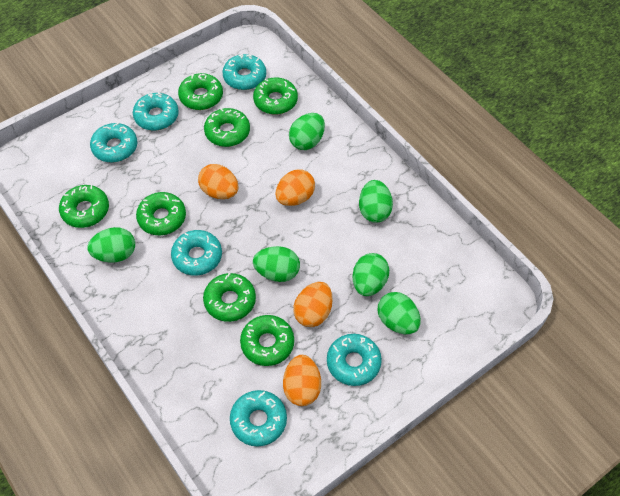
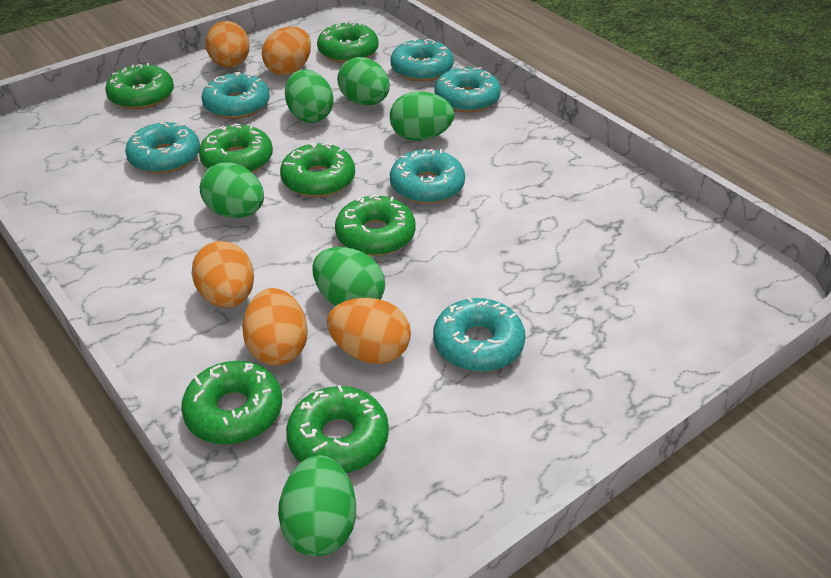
orange egg: 4 -> 5

